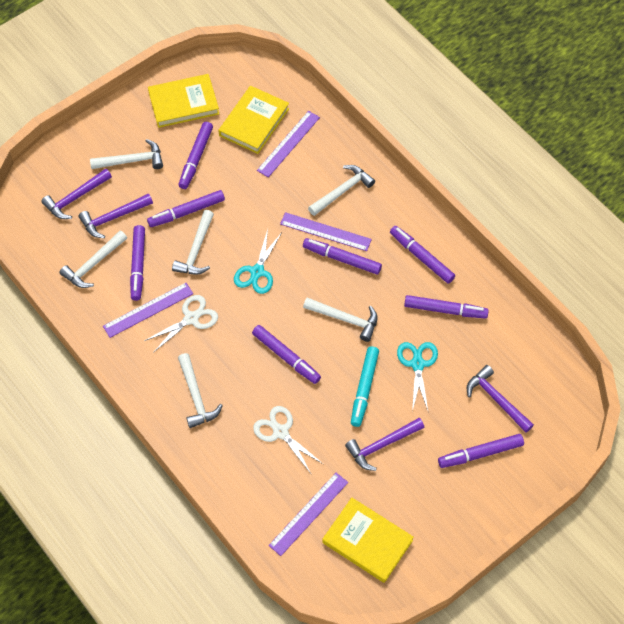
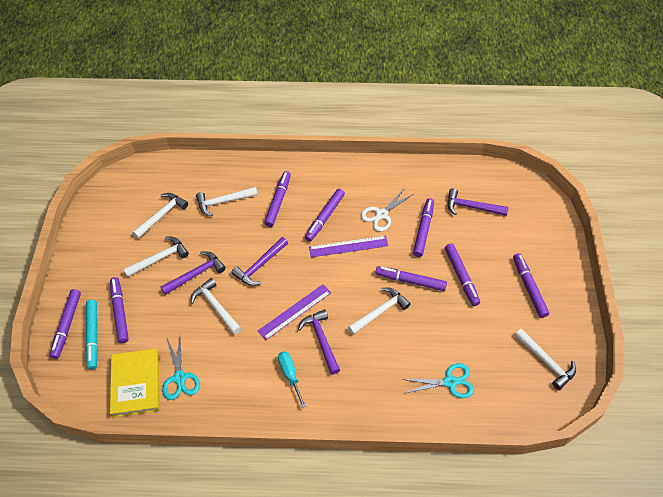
purple ruler: 4 -> 2
turquoise screwdriver: 0 -> 1
white scissors: 2 -> 1
yellow book: 3 -> 1

